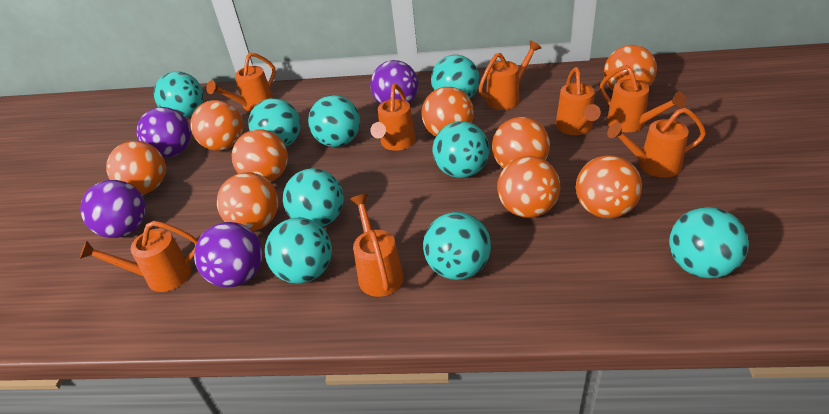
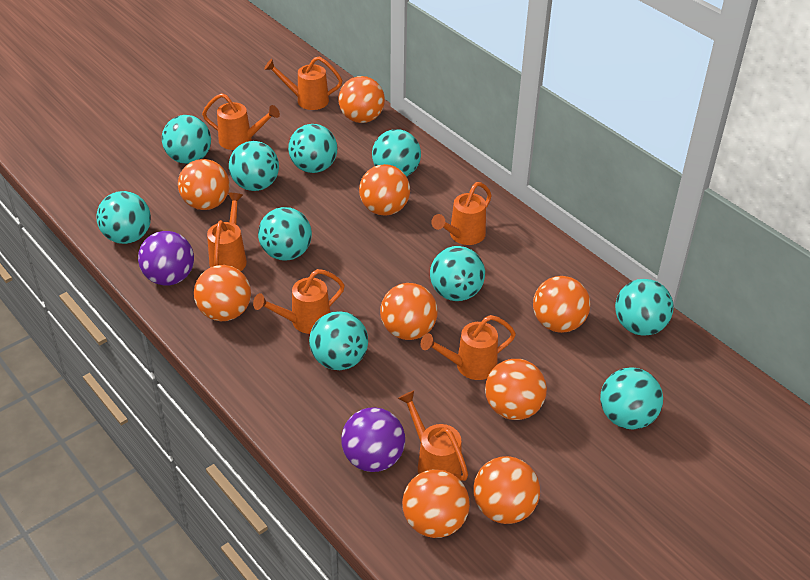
orange watering can: 8 -> 7
purple ball: 4 -> 2
turquoise ball: 9 -> 10

